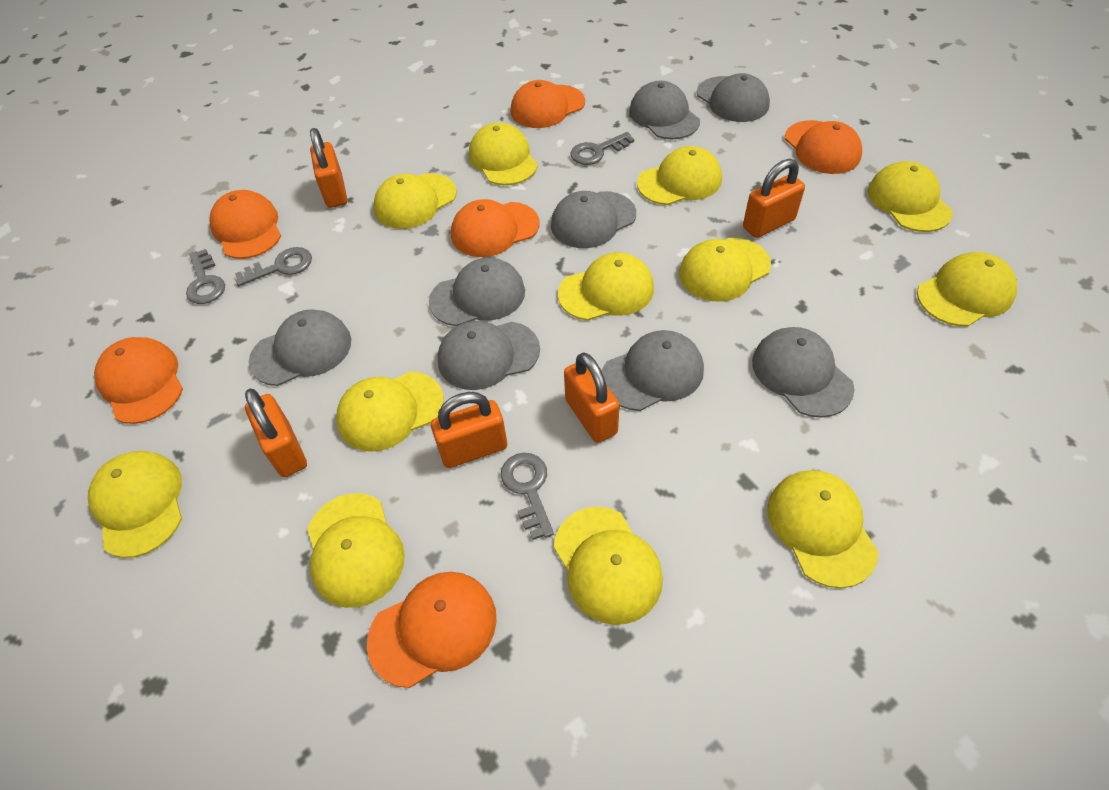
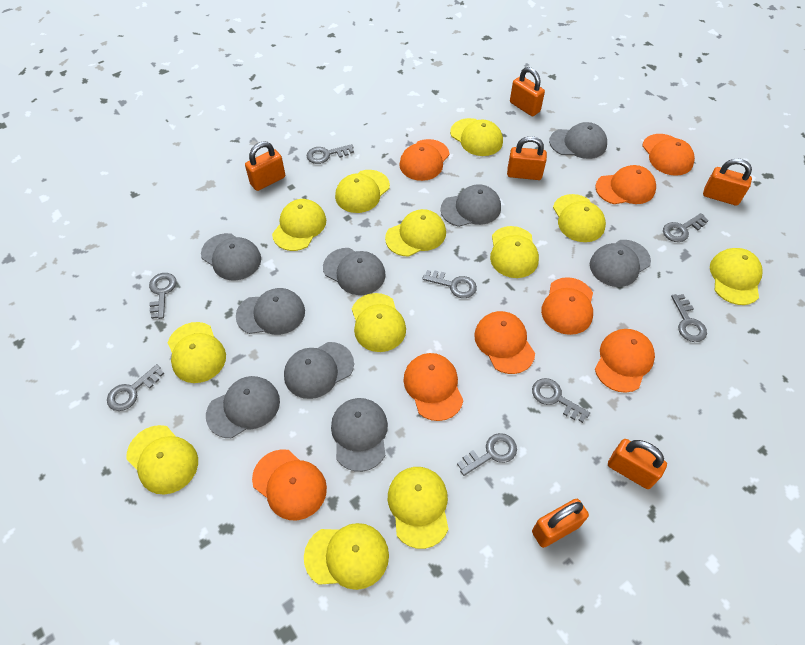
grey cap: 8 -> 9
grey key: 4 -> 8
orange cap: 6 -> 8
orange padlock: 5 -> 6

